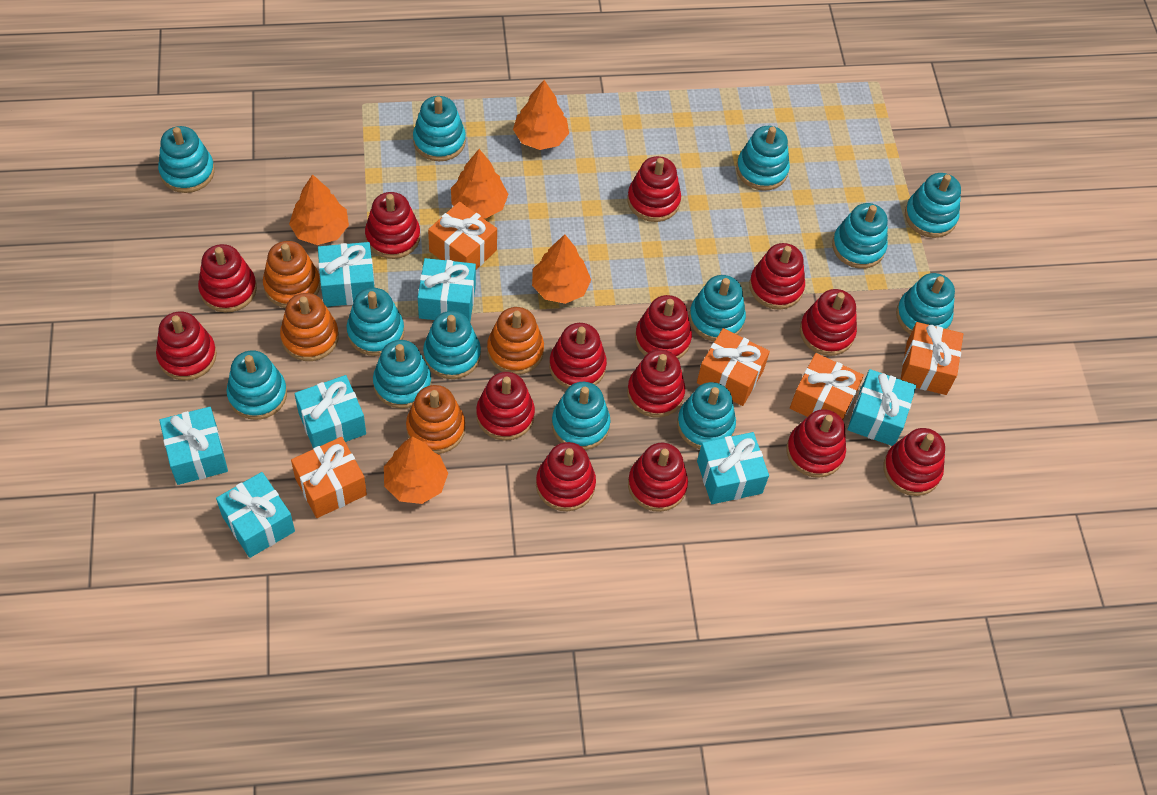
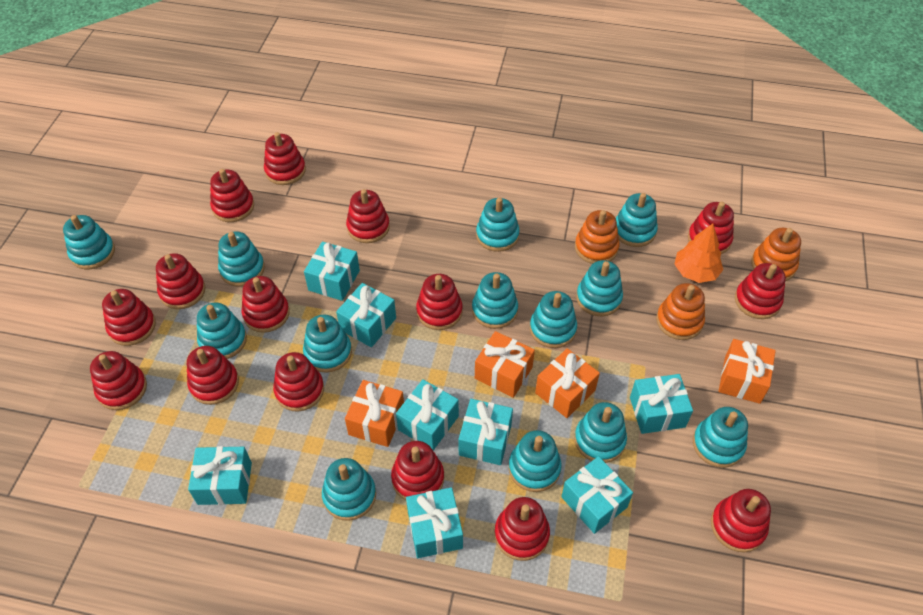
orange gift: 5 -> 4
orange stacking toy: 4 -> 3
orange tree: 5 -> 1
red stacking toy: 14 -> 15
turquoise gift: 7 -> 8

